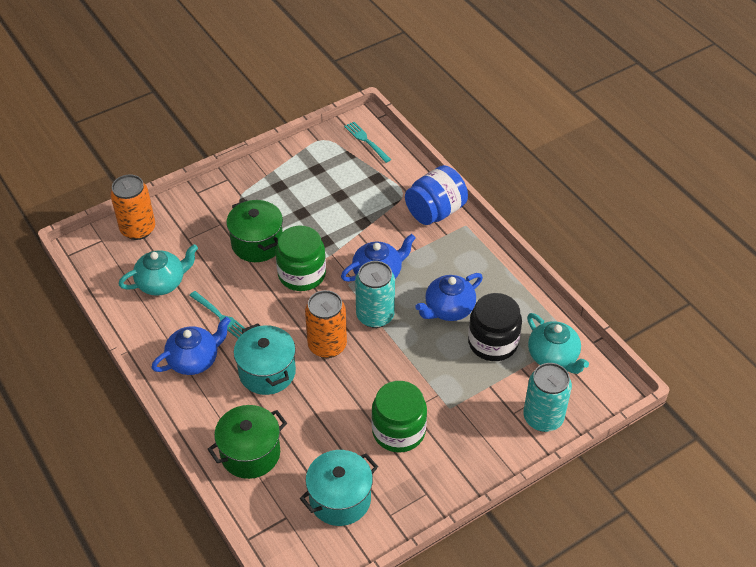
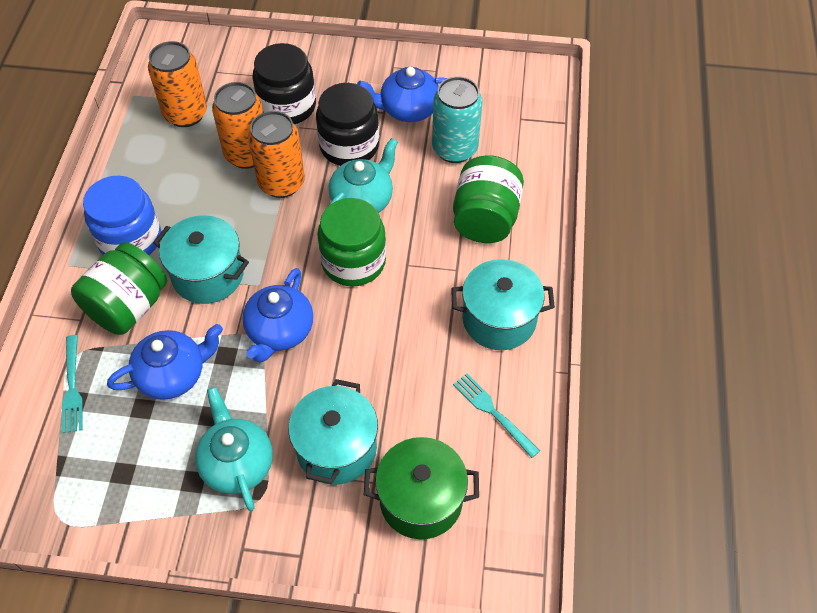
black jar: 1 -> 2
green jar: 2 -> 3
green pot: 2 -> 1
orange can: 2 -> 3
turquoise can: 2 -> 1
turquoise pot: 2 -> 3

